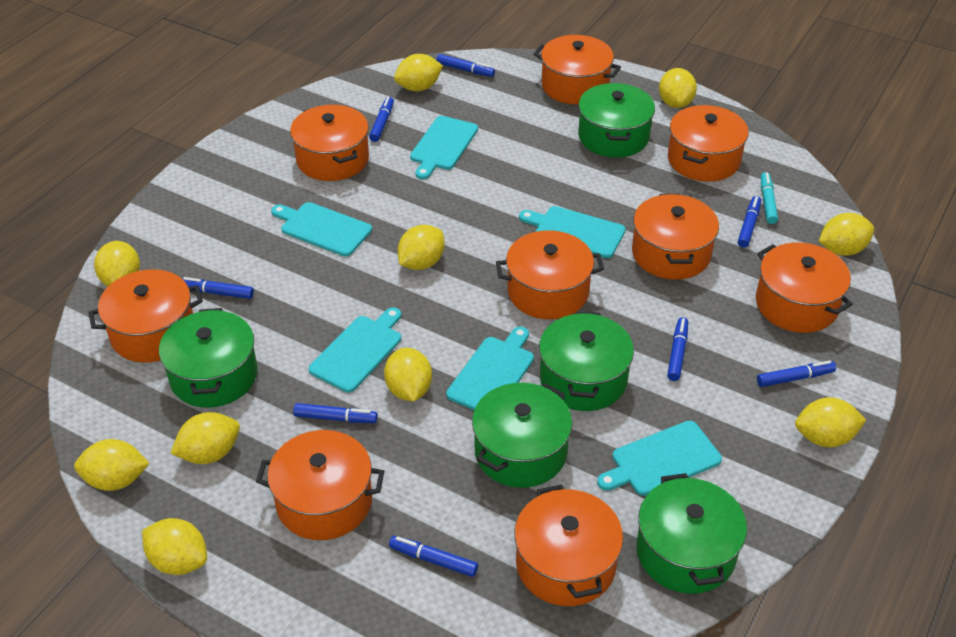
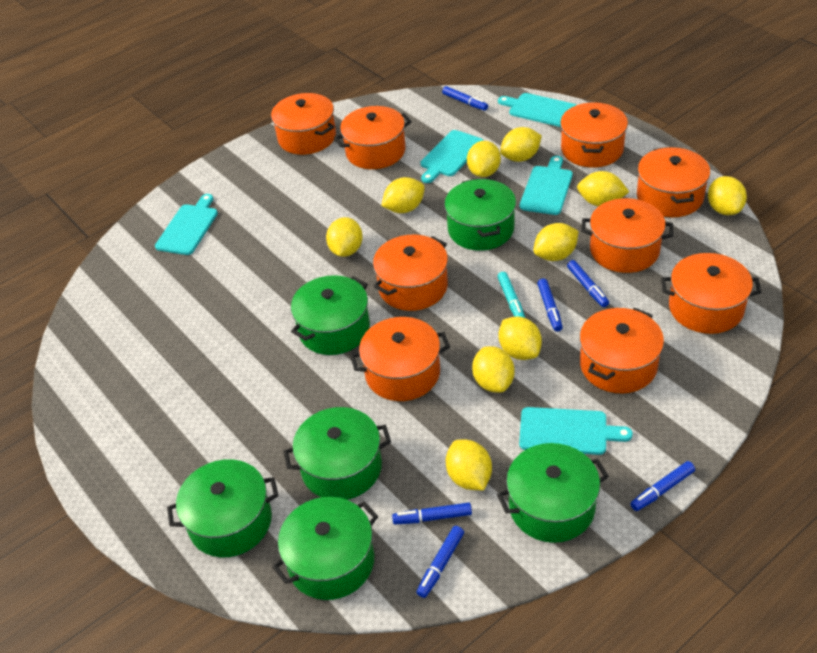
blue marker: 8 -> 6
green pot: 5 -> 6
turquoise cutting board: 6 -> 5

